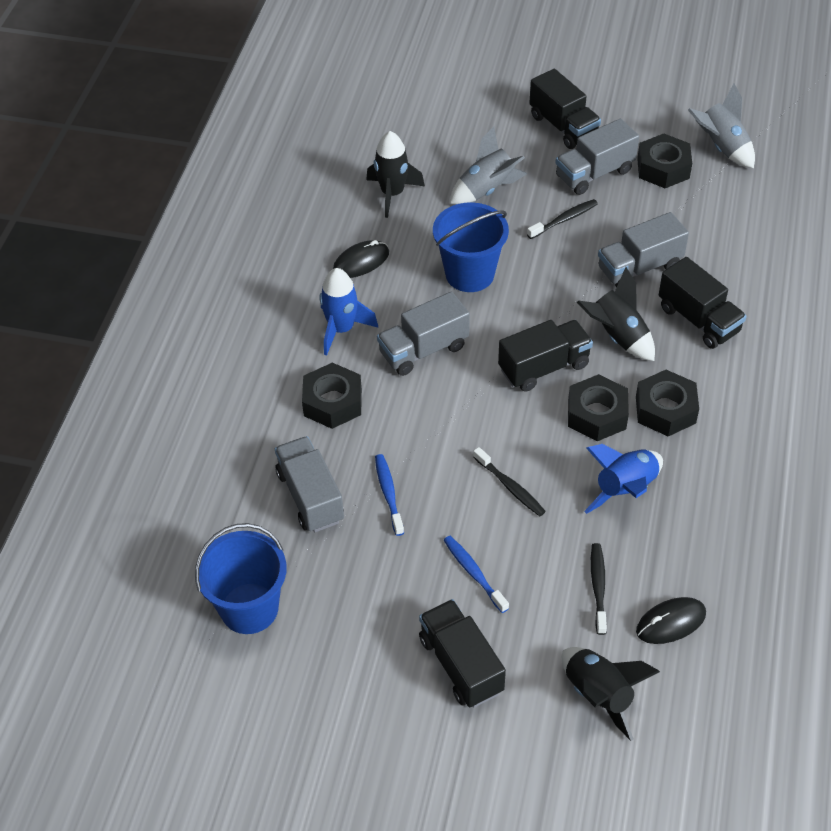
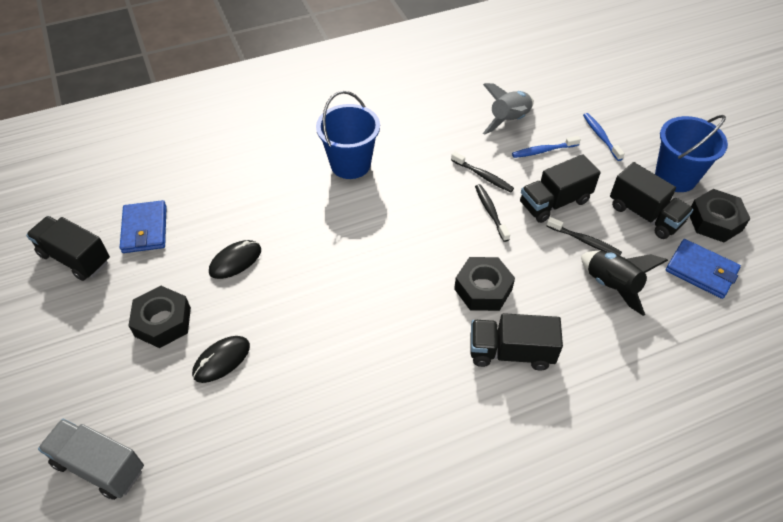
black nut: 4 -> 3
black rocket: 3 -> 1
blue rocket: 2 -> 0
blue wallet: 0 -> 2
grey rocket: 2 -> 1
grey truck: 4 -> 1

